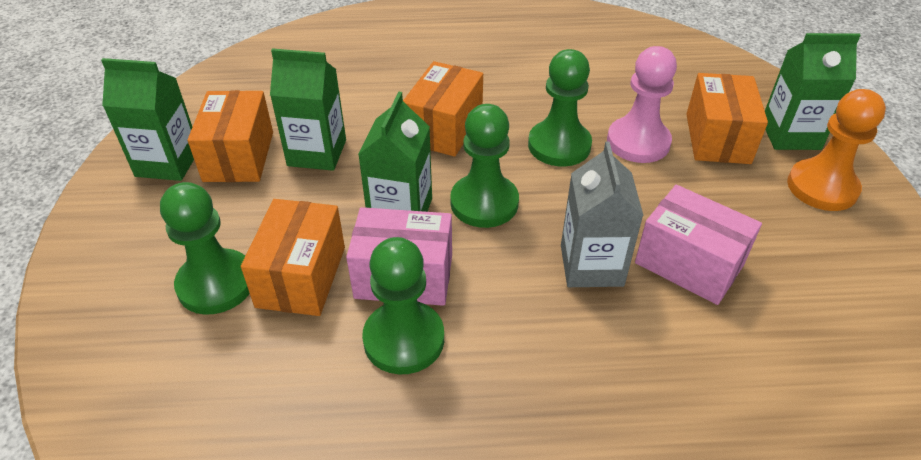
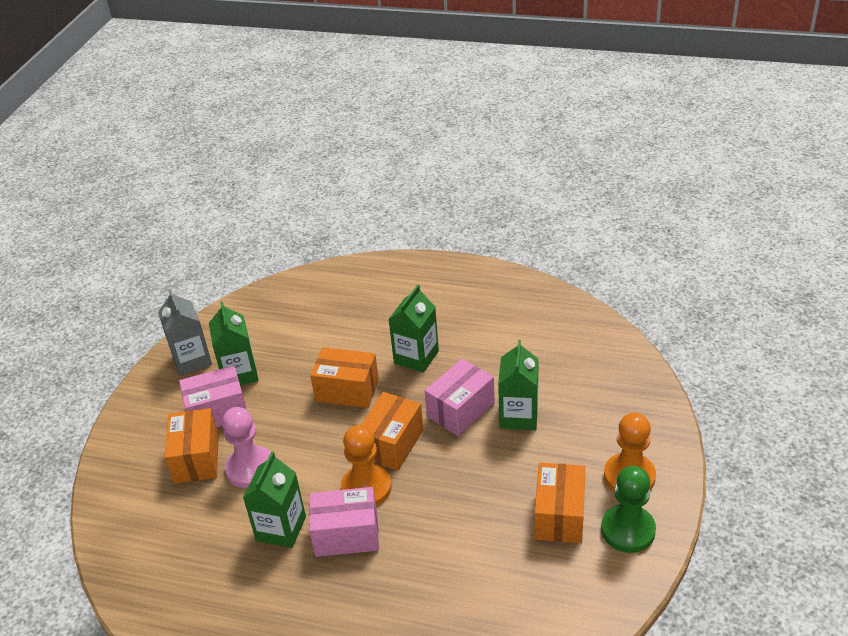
green pawn: 4 -> 1
orange pawn: 1 -> 2
pink box: 2 -> 3

